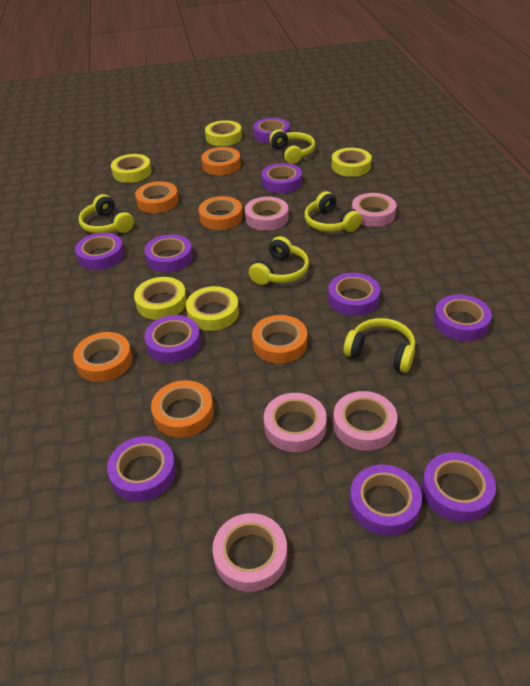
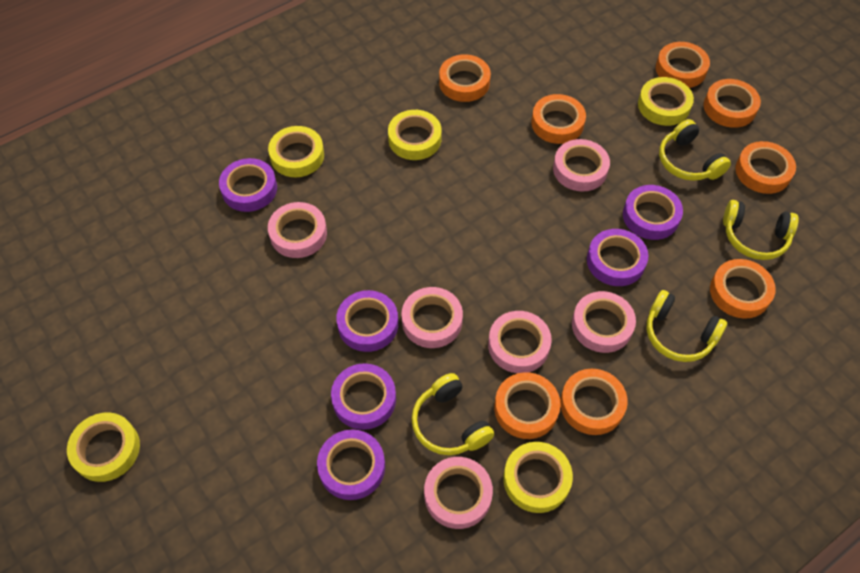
orange tape: 6 -> 8
pink tape: 5 -> 6
purple tape: 10 -> 6
yellow headphones: 5 -> 4

